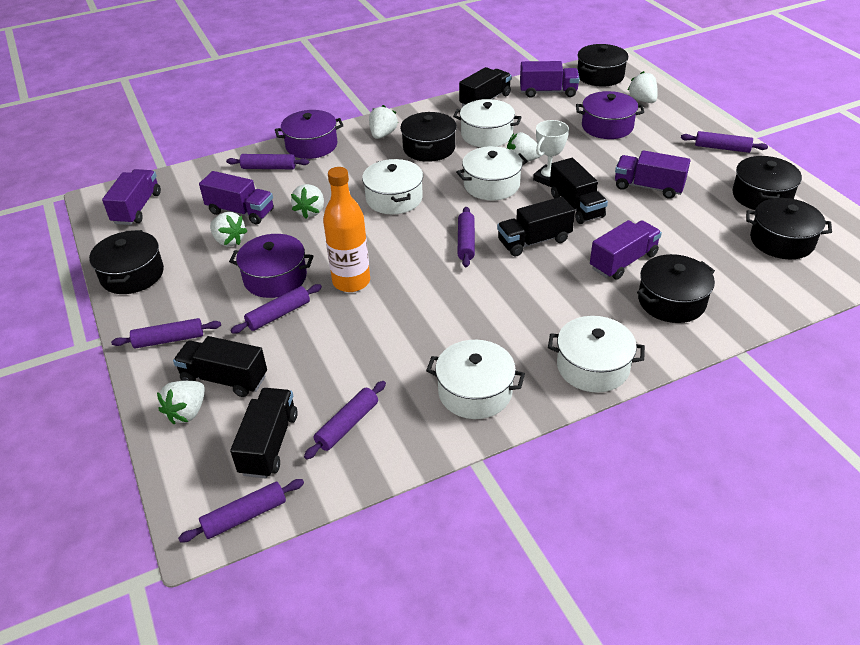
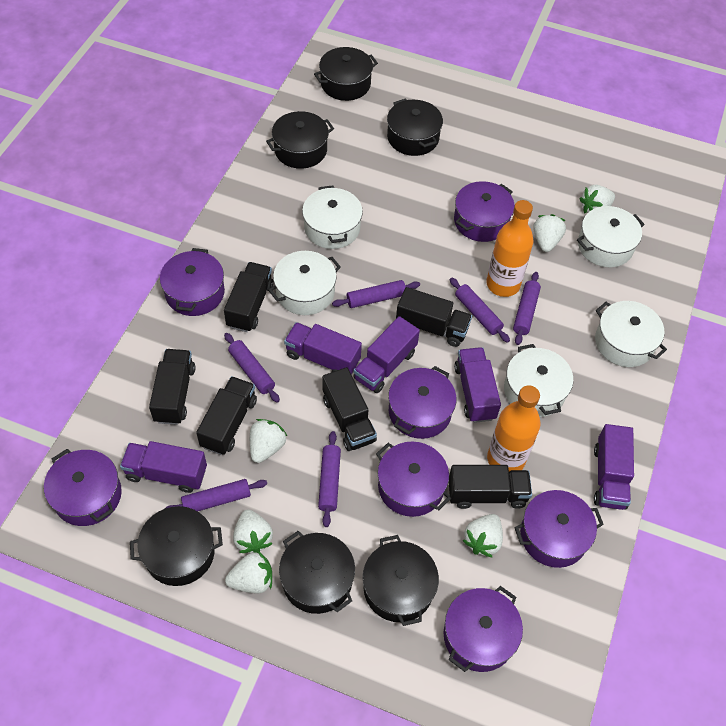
black truck: 5 -> 6
orange bottle: 1 -> 2
purple pot: 3 -> 7
purple rolling pin: 7 -> 6
white trophy: 1 -> 0

